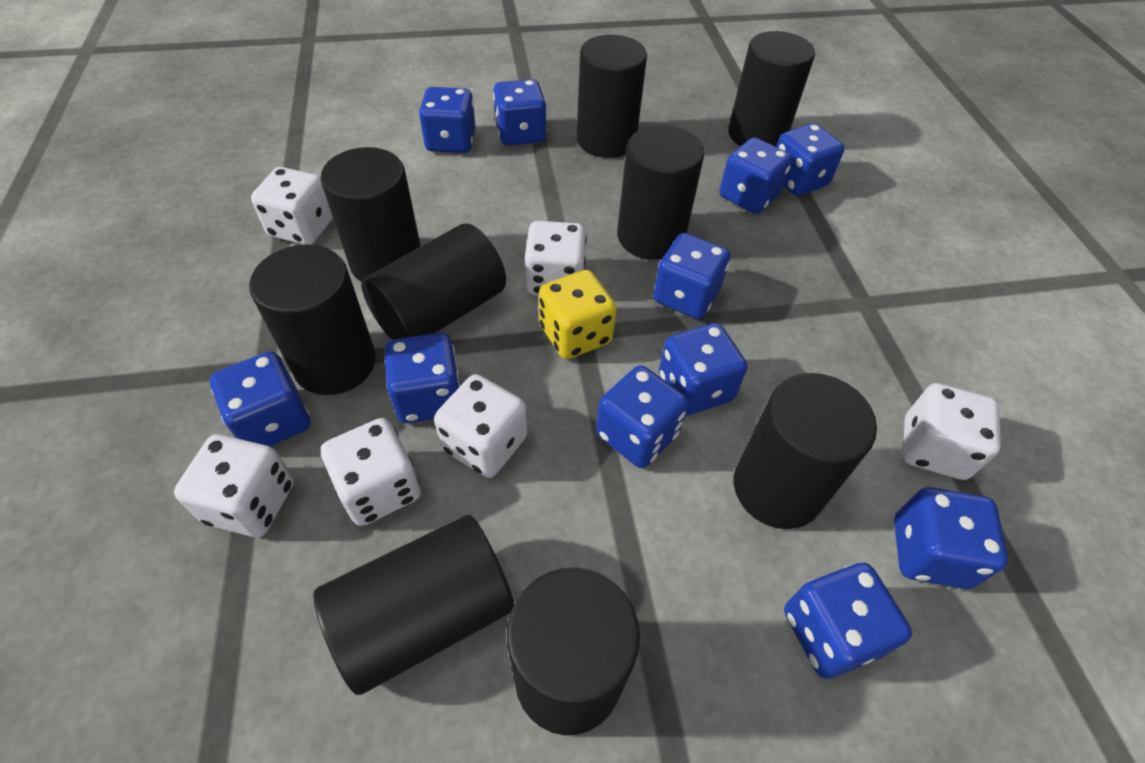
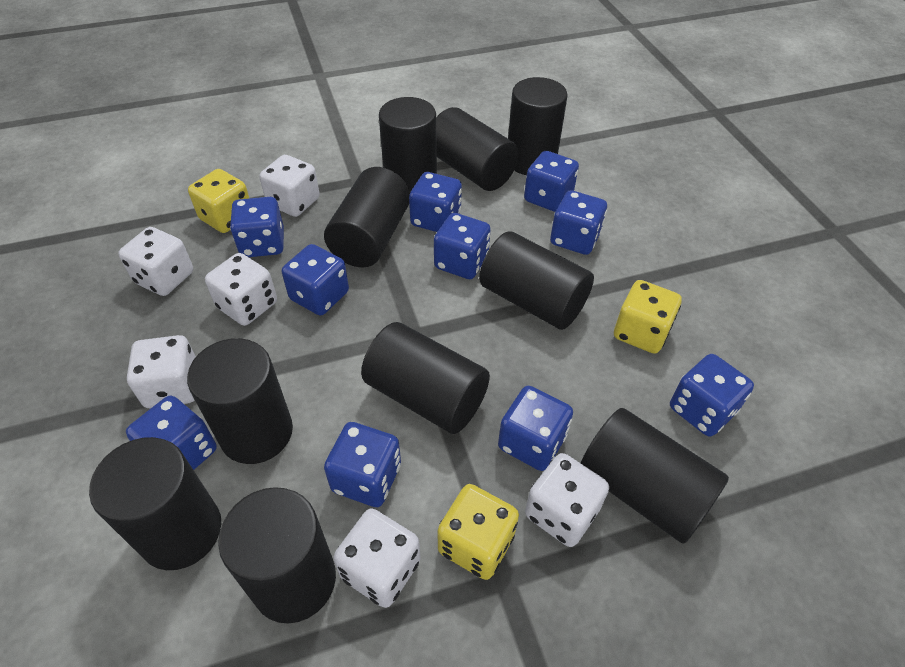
black cylinder: 9 -> 10
blue dice: 11 -> 10
yellow dice: 1 -> 3

